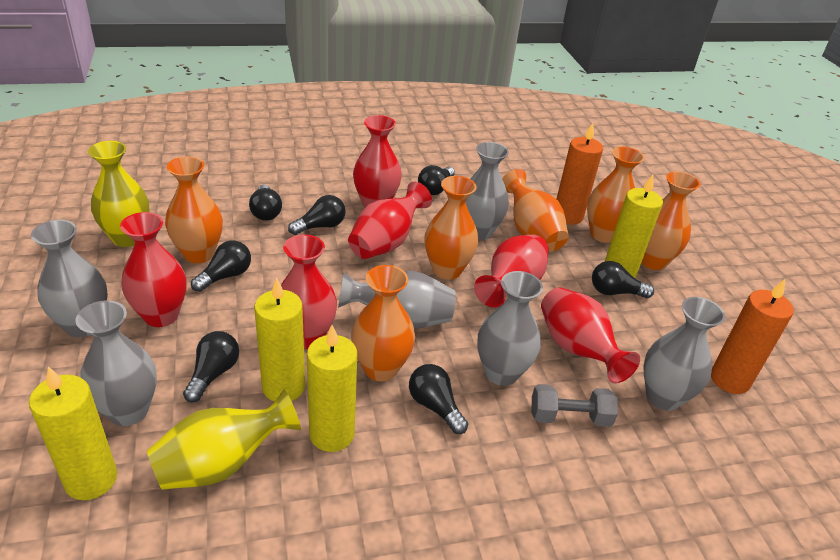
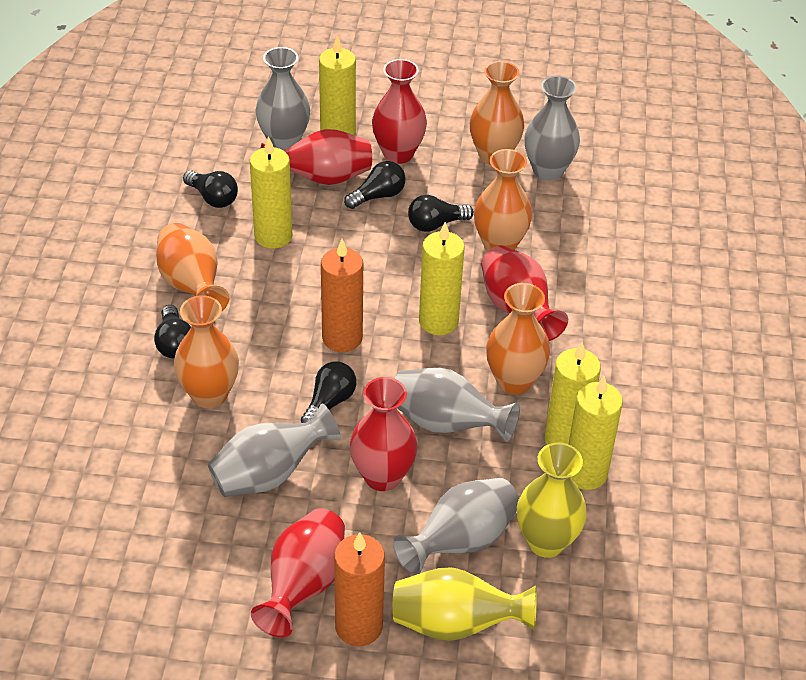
black light bulb: 7 -> 5
grey dumbbell: 1 -> 0
grey vase: 6 -> 5
orange vase: 6 -> 5
red vase: 6 -> 5
yellow candle: 4 -> 5

